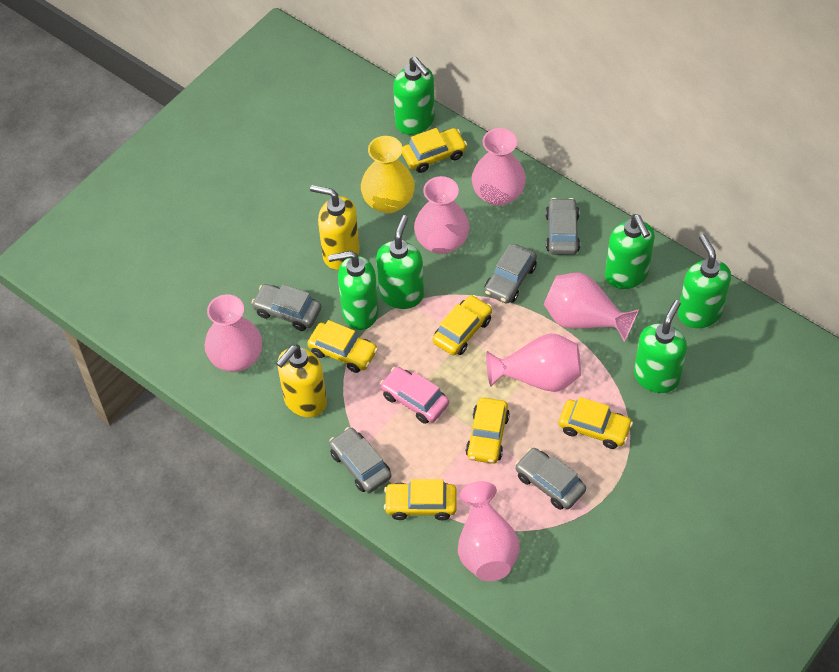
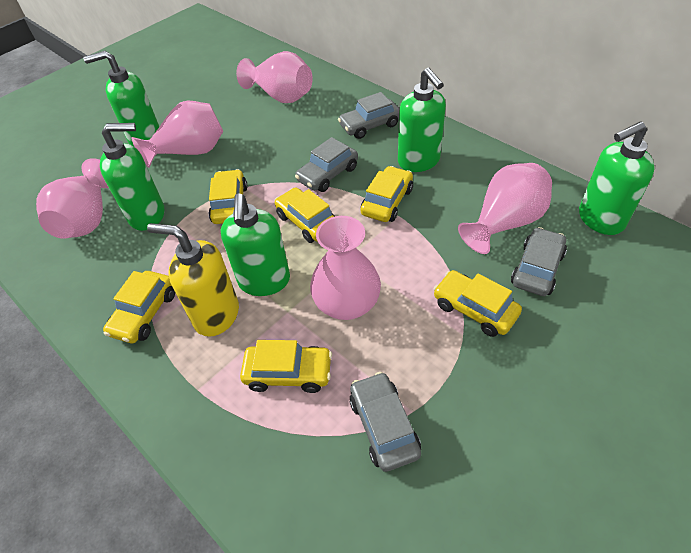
green soap dispenser: 6 -> 5
grey car: 5 -> 4
pink car: 1 -> 0
pink vase: 6 -> 5
yellow soap dispenser: 2 -> 1
yellow vase: 1 -> 0

